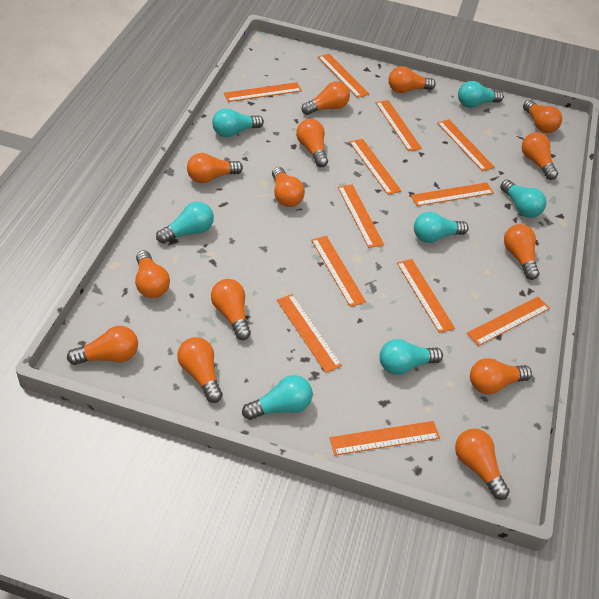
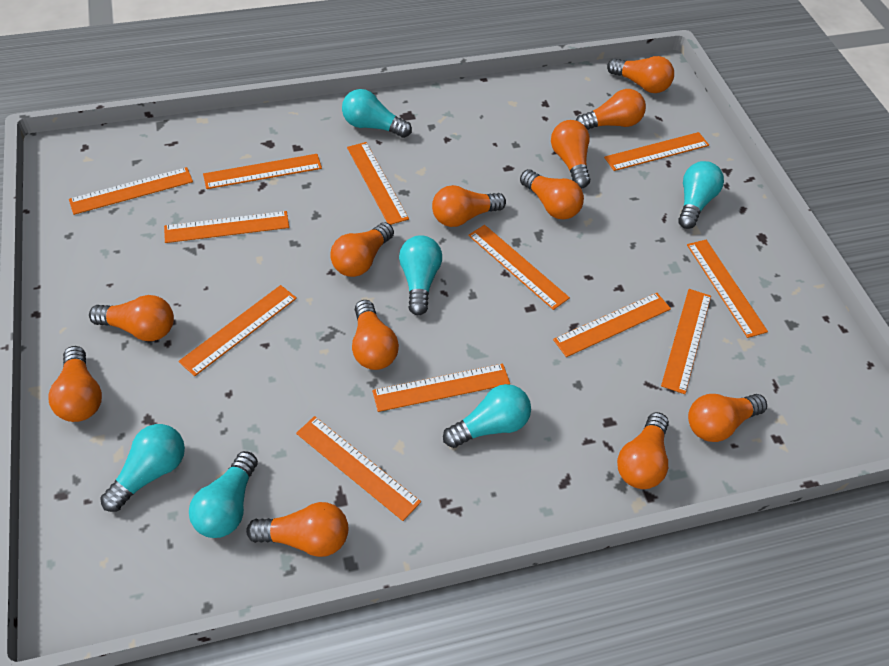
orange light bulb: 14 -> 12
turquoise light bulb: 7 -> 6

